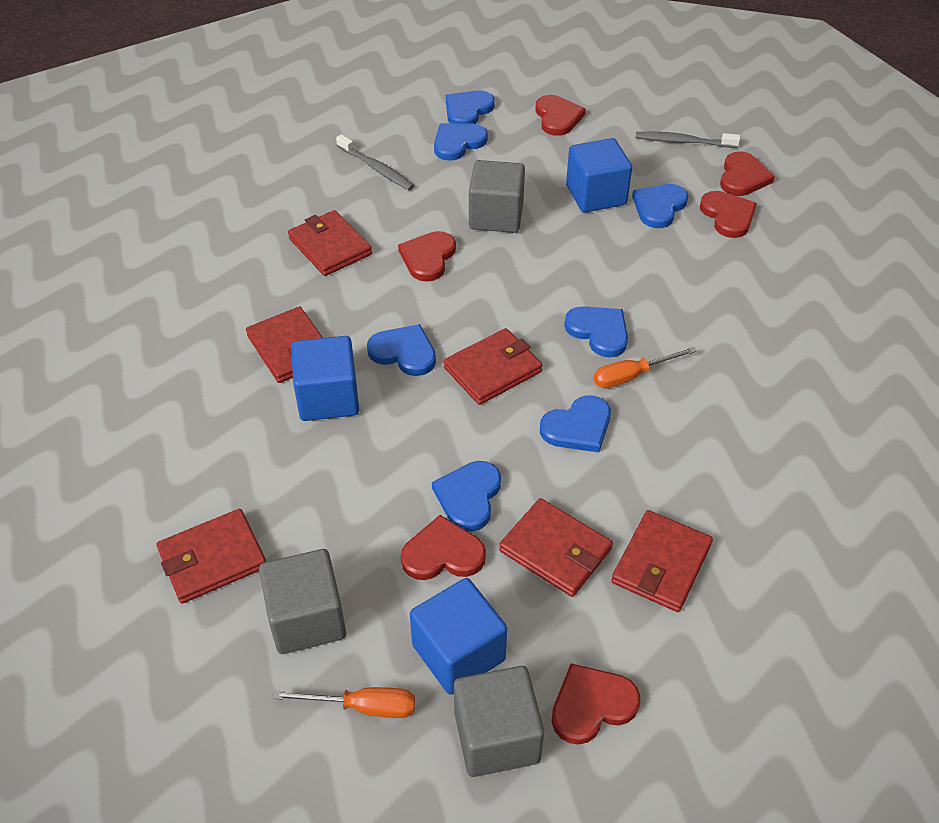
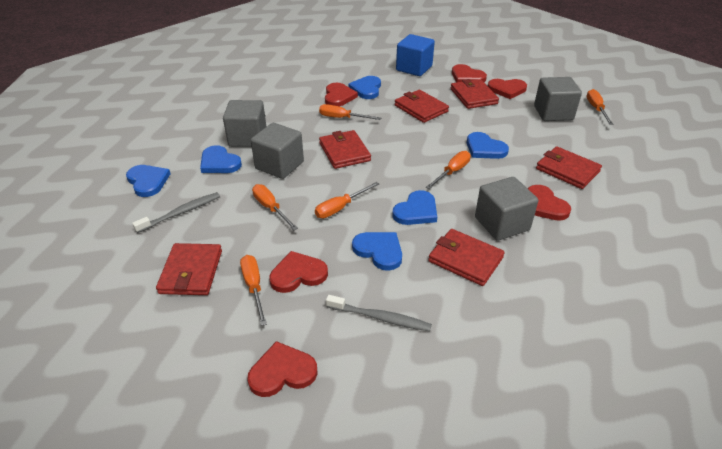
blue cube: 3 -> 1
blue heart: 7 -> 6
grey cube: 3 -> 4
orange screwdriver: 2 -> 6

